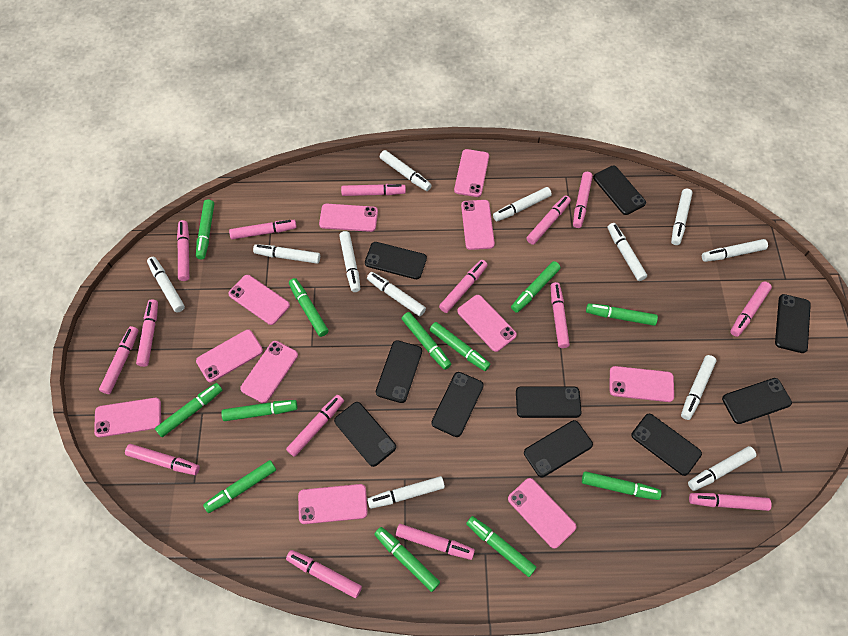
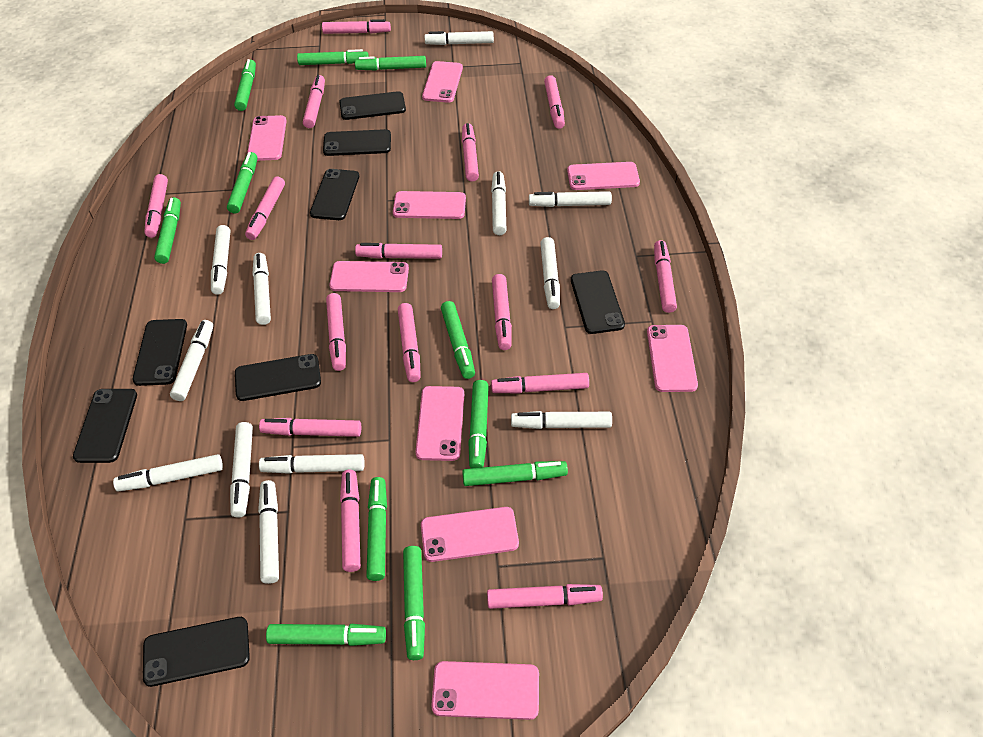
black phone: 10 -> 8
green marker: 12 -> 11
pink phone: 11 -> 9

